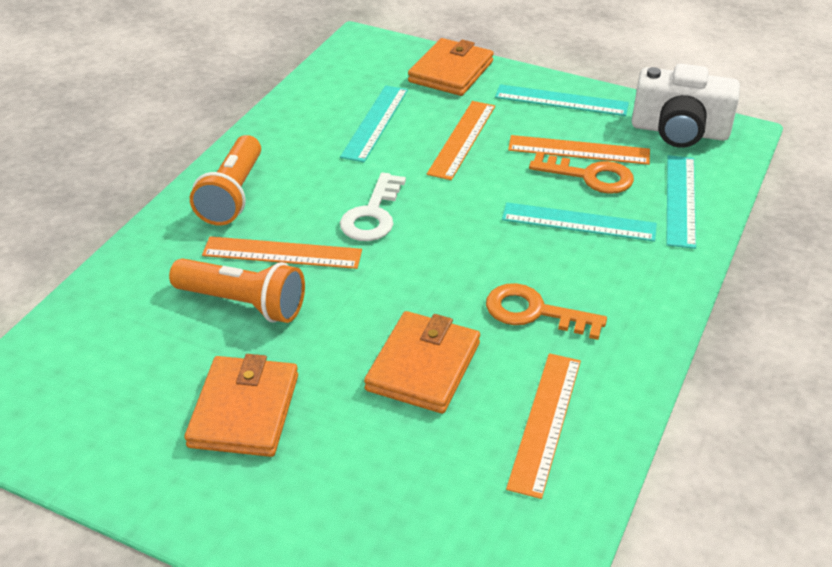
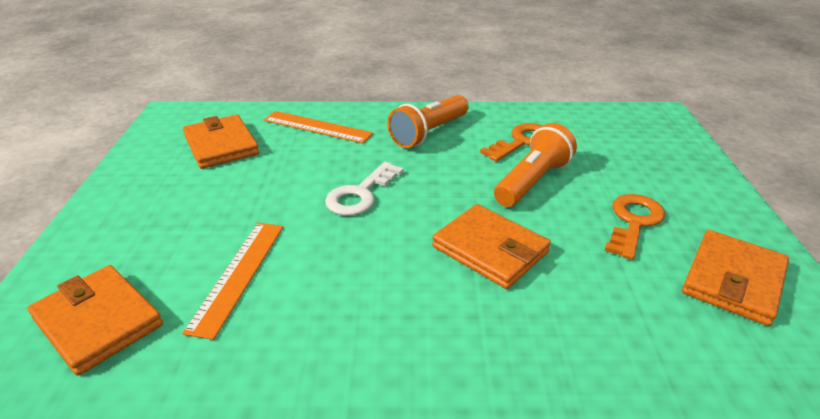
orange ruler: 4 -> 2
orange wallet: 3 -> 4
turquoise ruler: 4 -> 0
white camera: 1 -> 0

